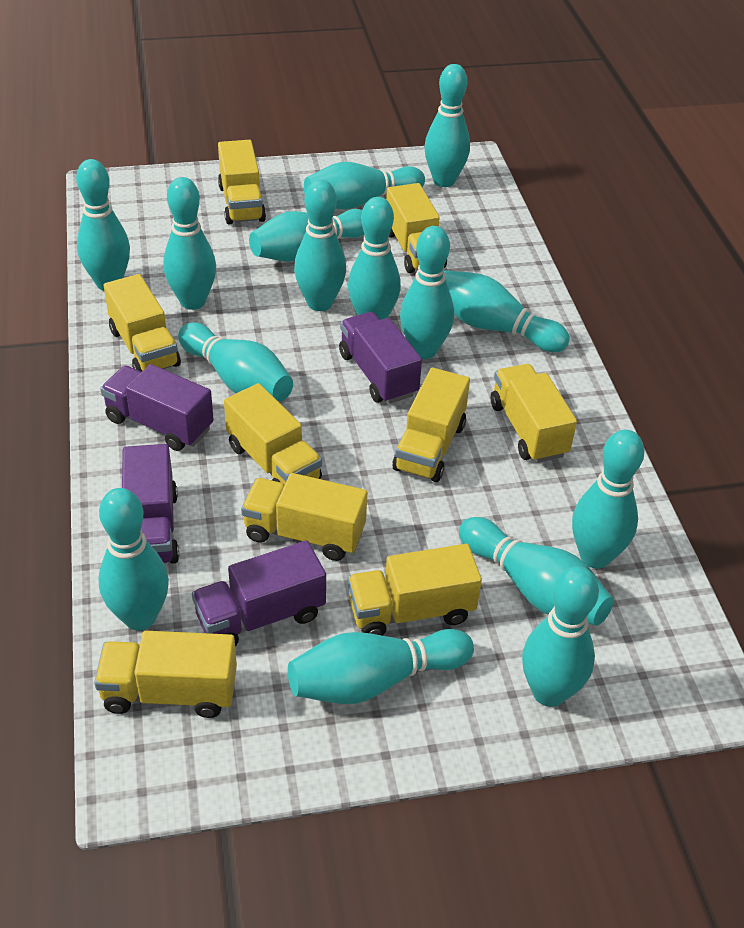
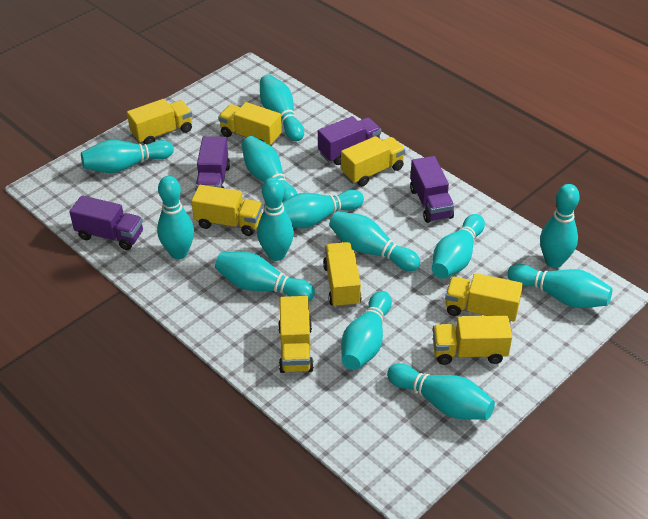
turquoise bowling pin: 15 -> 13
yellow truck: 9 -> 8

